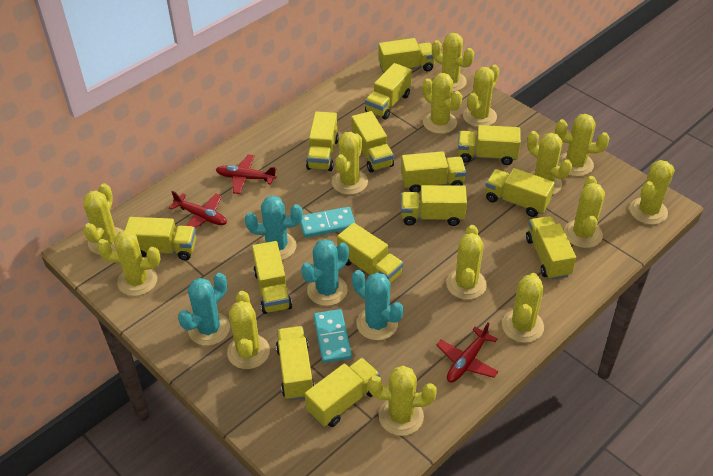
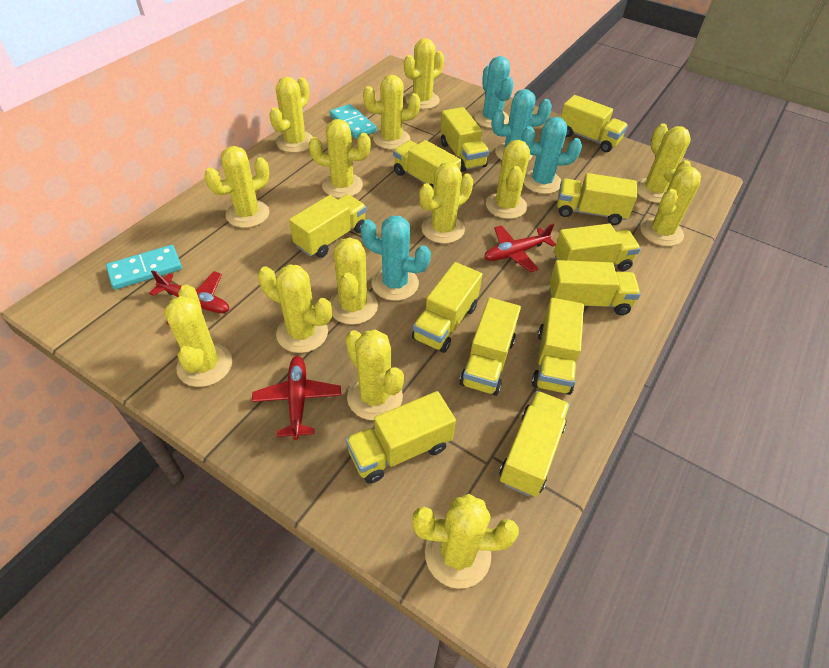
yellow truck: 14 -> 12

